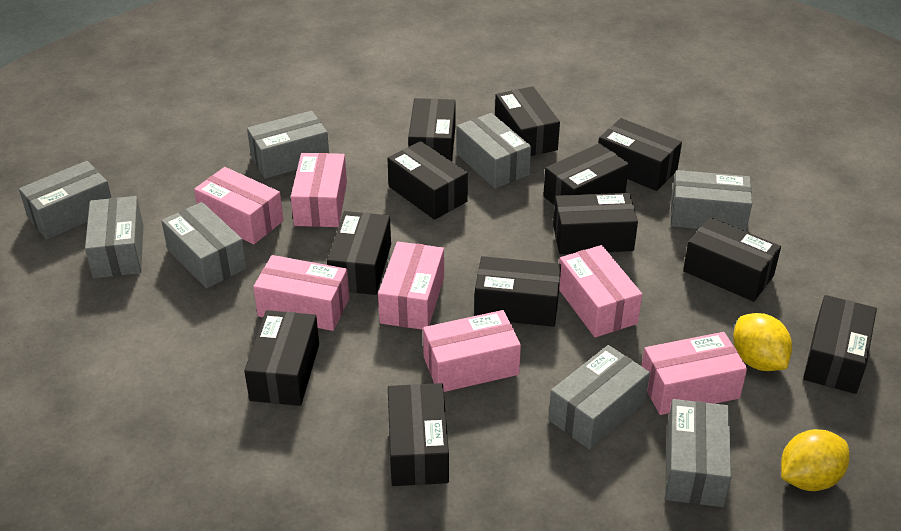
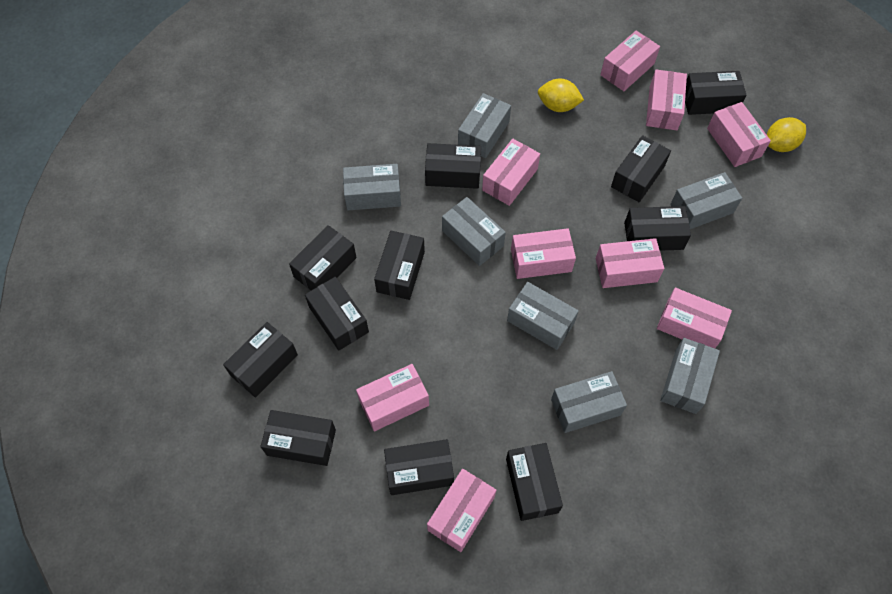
black box: 12 -> 11
grey box: 8 -> 7
pink box: 7 -> 9

